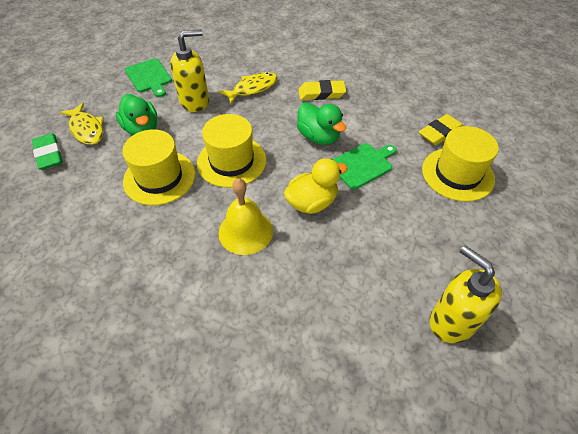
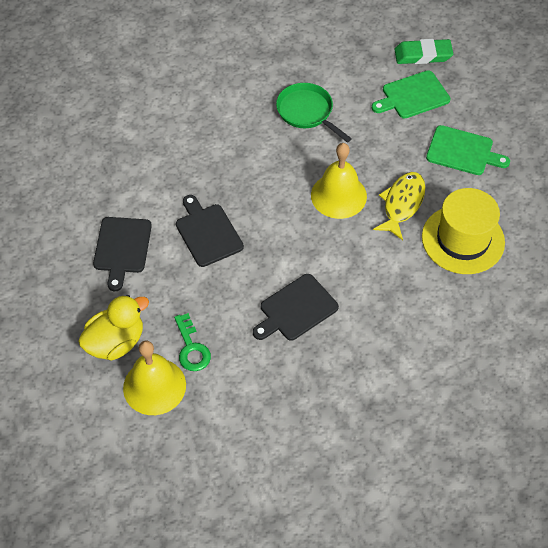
black cutting board: 0 -> 3
green duck: 2 -> 0
green key: 0 -> 1
green pan: 0 -> 1
yellow bell: 1 -> 2
yellow eraser: 2 -> 0
yellow fish: 2 -> 1
yellow hat: 3 -> 1
yellow soap dispenser: 2 -> 0

